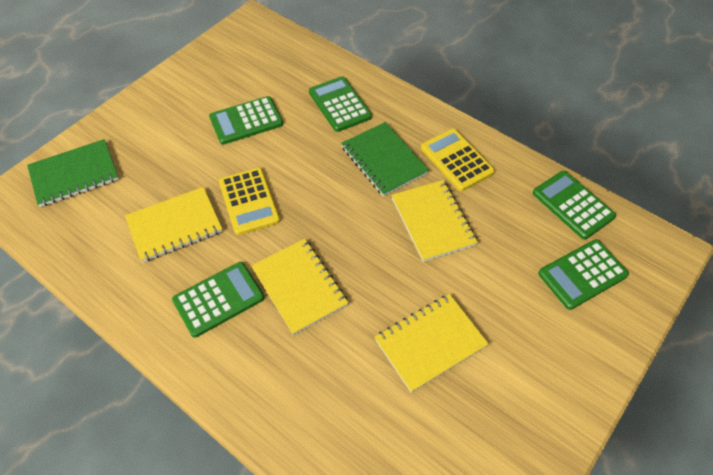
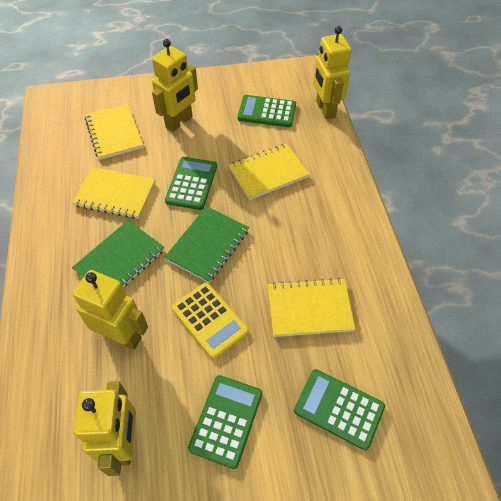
green calculator: 5 -> 4
yellow calculator: 2 -> 1
yellow robot: 0 -> 4

